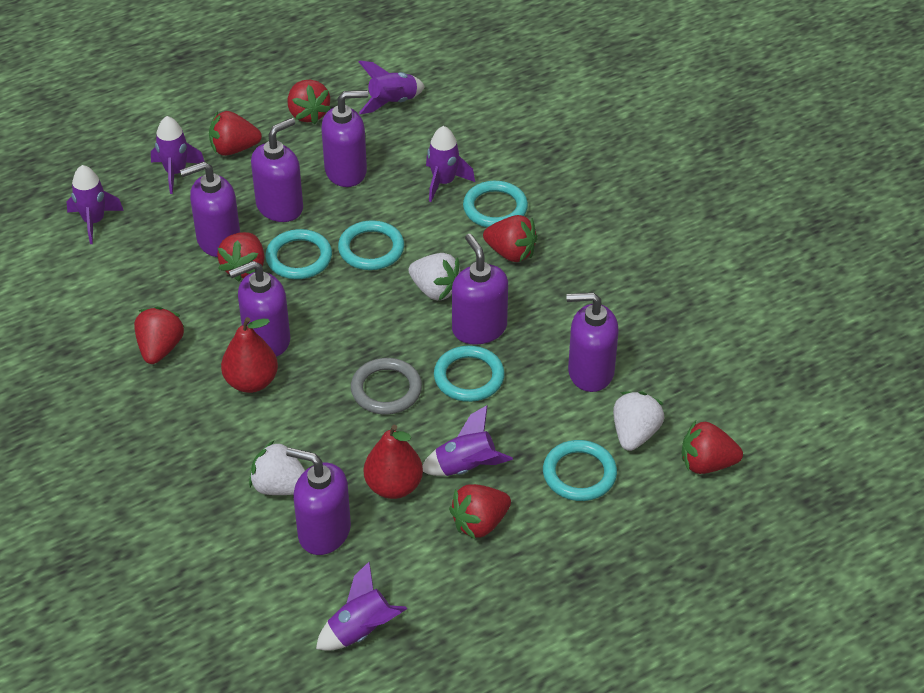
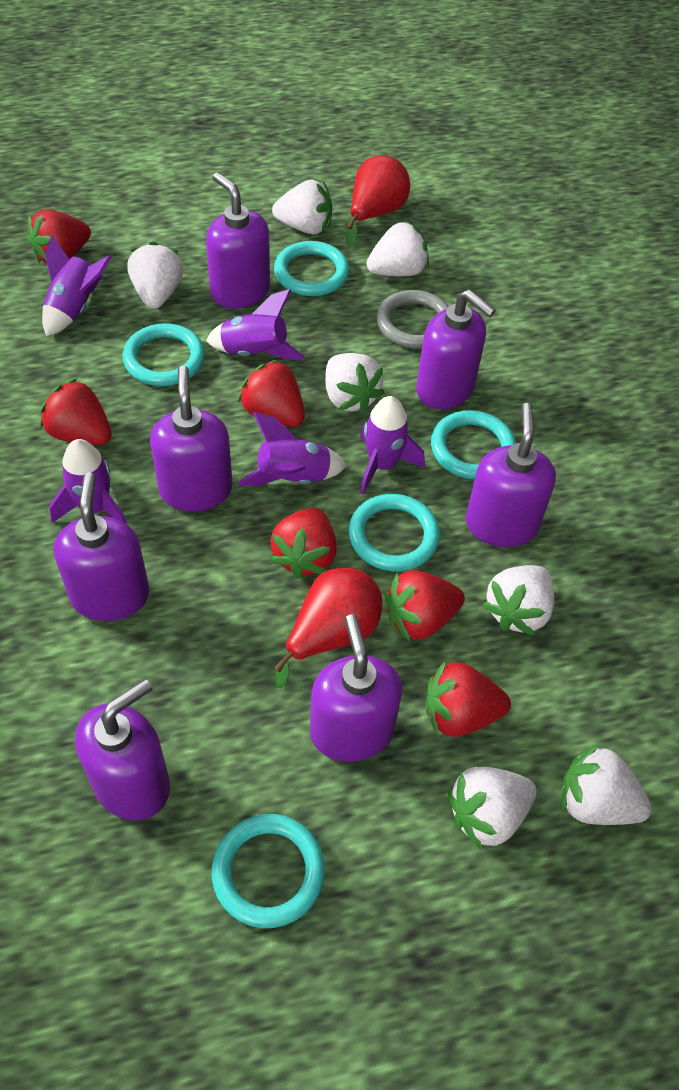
purple rocket: 6 -> 5
red strawberry: 7 -> 6
white strawberry: 3 -> 7

